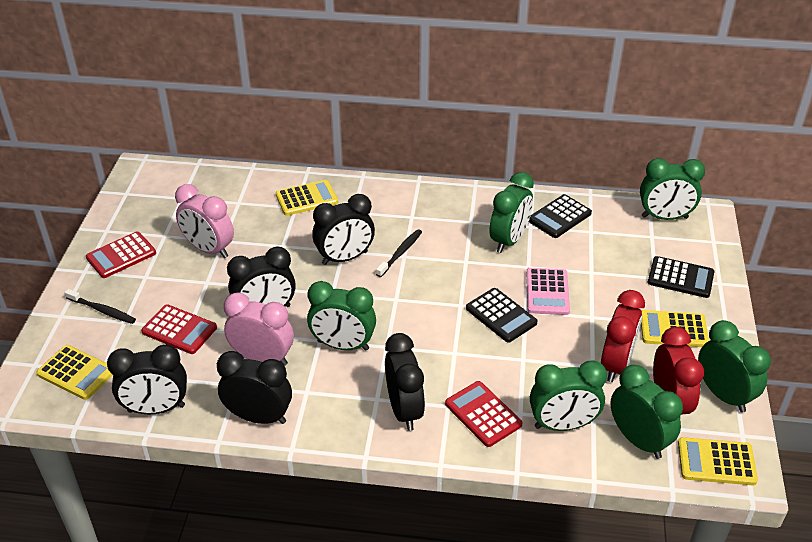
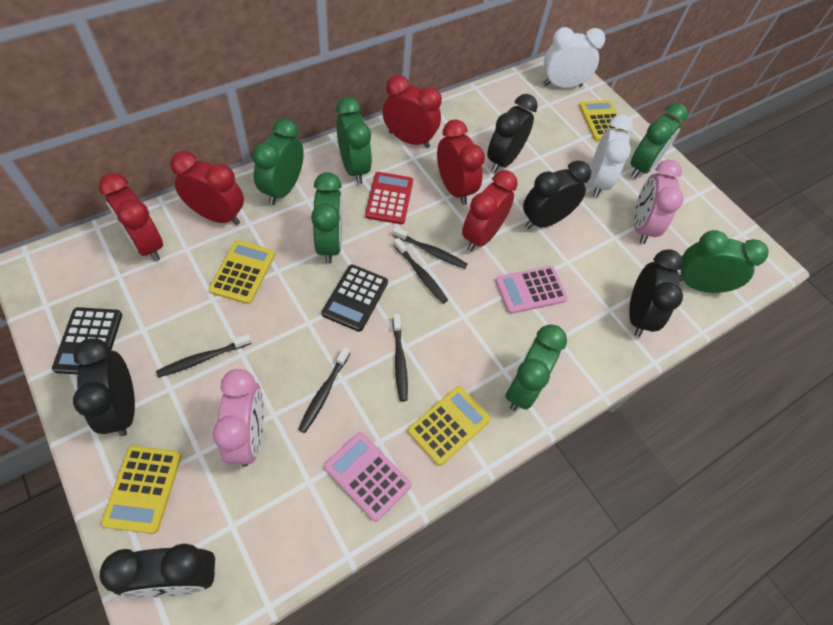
black calculator: 3 -> 2
black toothbrush: 2 -> 5
pink calculator: 1 -> 2
red calculator: 3 -> 1
red clock: 2 -> 5
white clock: 0 -> 2

